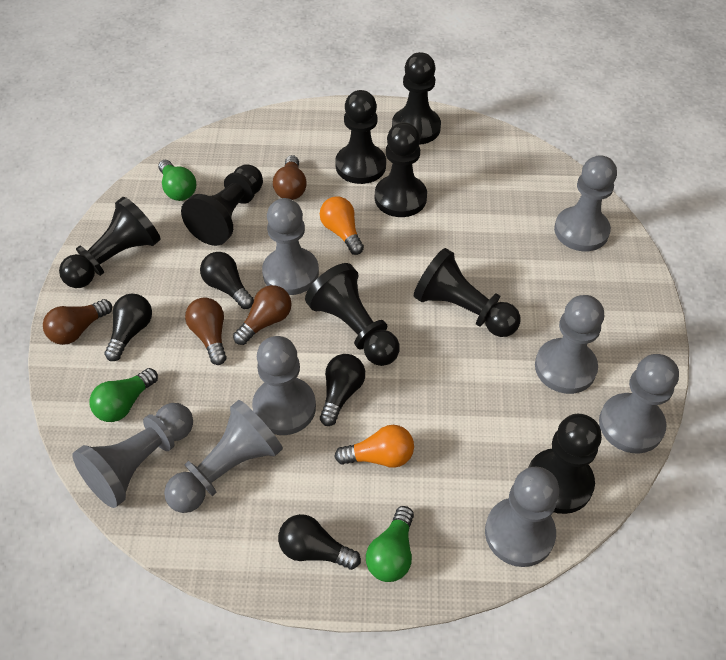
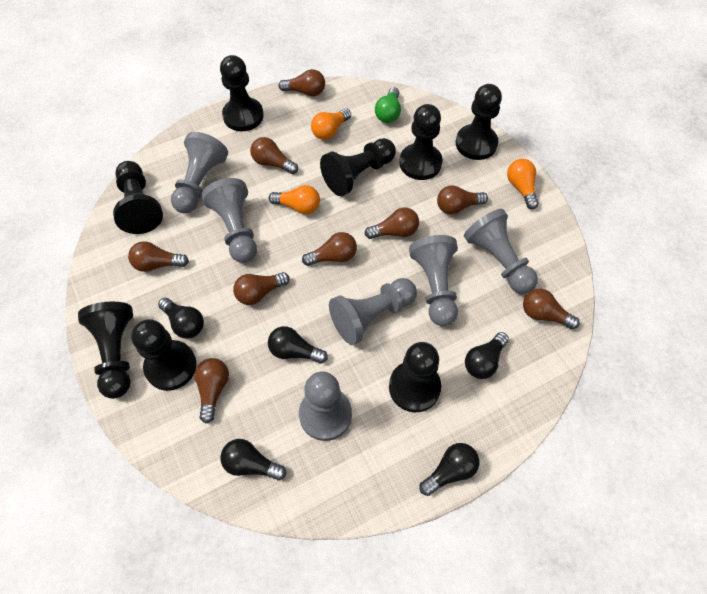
black light bulb: 4 -> 5
brown light bulb: 4 -> 9
green light bulb: 3 -> 1
grey pawn: 8 -> 6
orange light bulb: 2 -> 3

